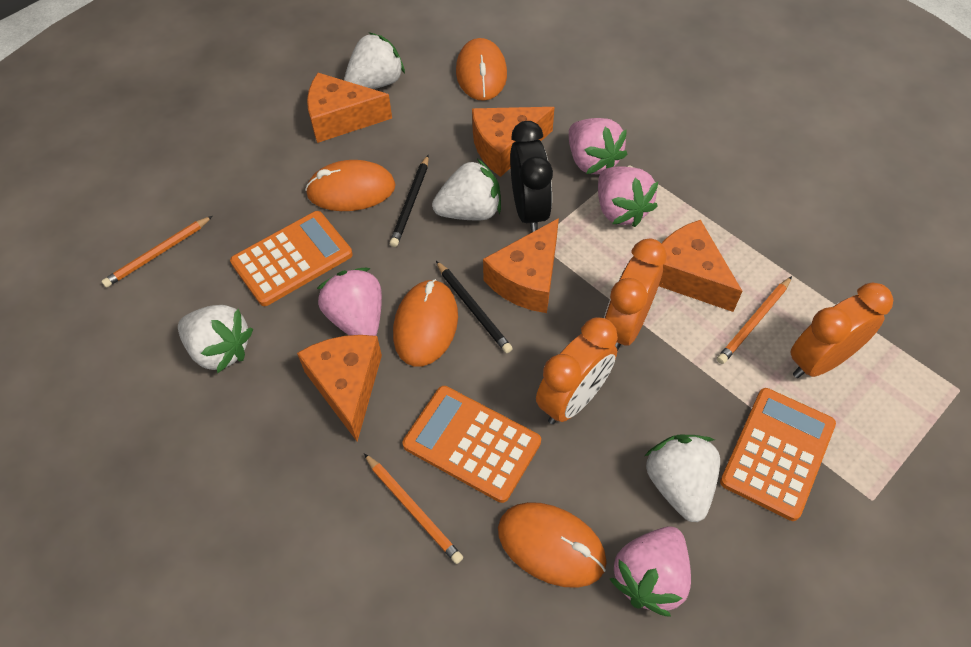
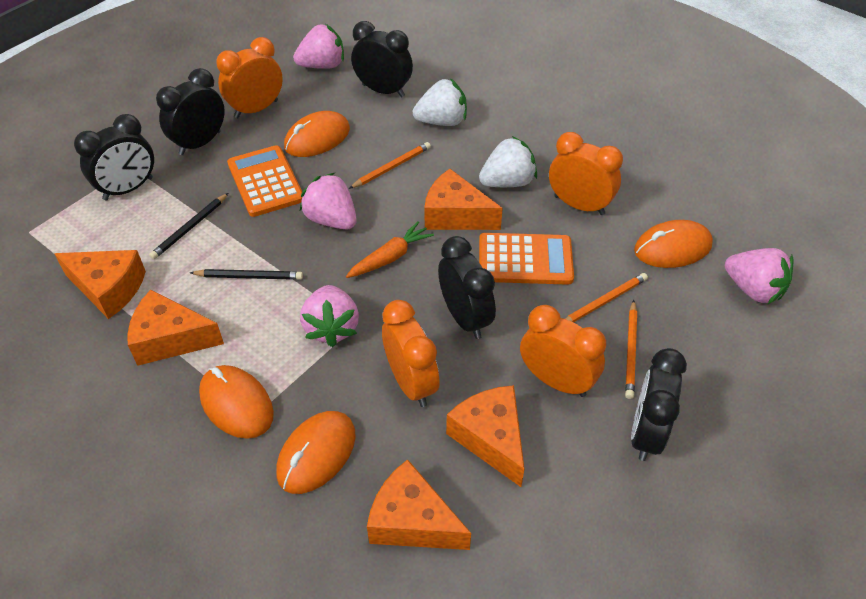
black clock: 1 -> 5
orange calculator: 3 -> 2
orange carrot: 0 -> 1
orange clock: 3 -> 4
white strawberry: 4 -> 2

